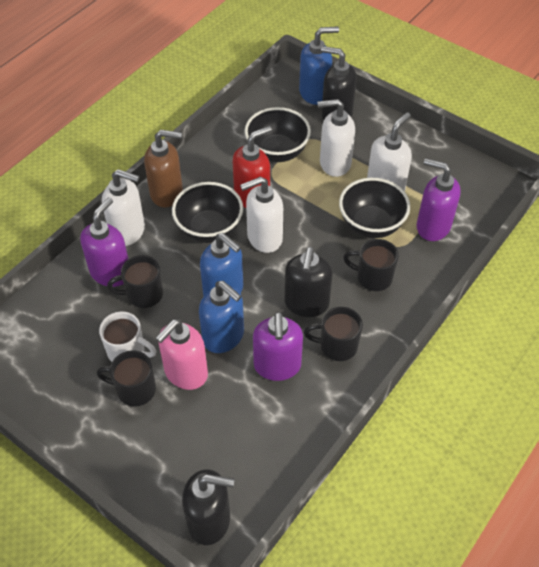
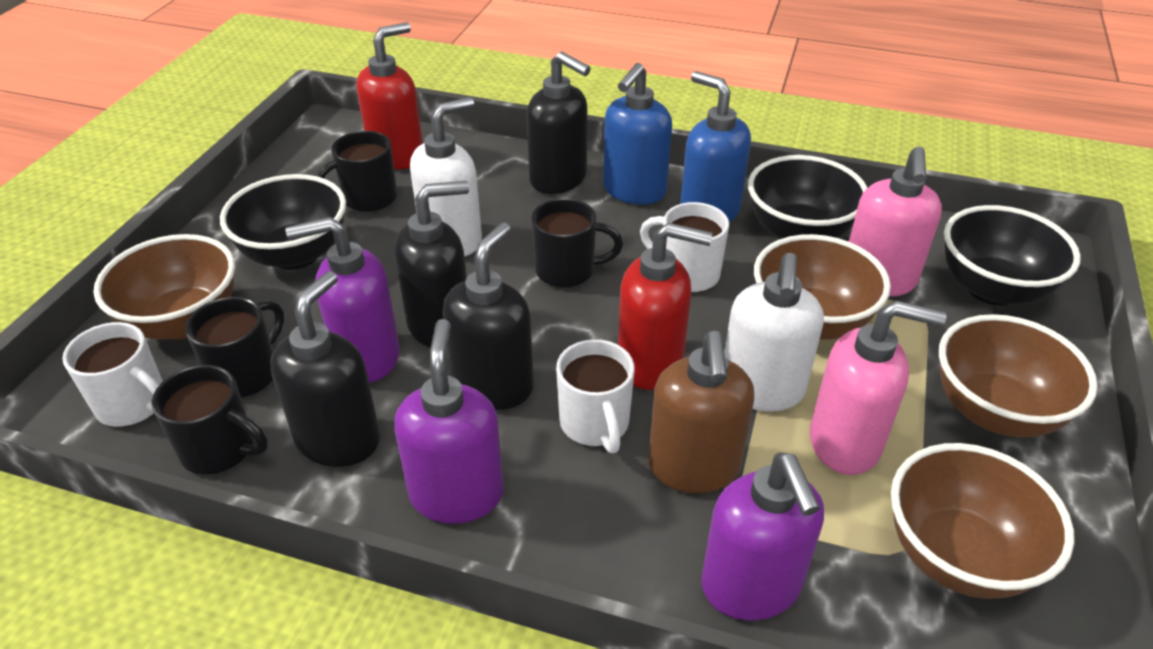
black soap dispenser: 3 -> 4
blue soap dispenser: 3 -> 2
brown bowl: 0 -> 4
pink soap dispenser: 1 -> 2
red soap dispenser: 1 -> 2
white mug: 1 -> 3
white soap dispenser: 4 -> 2

